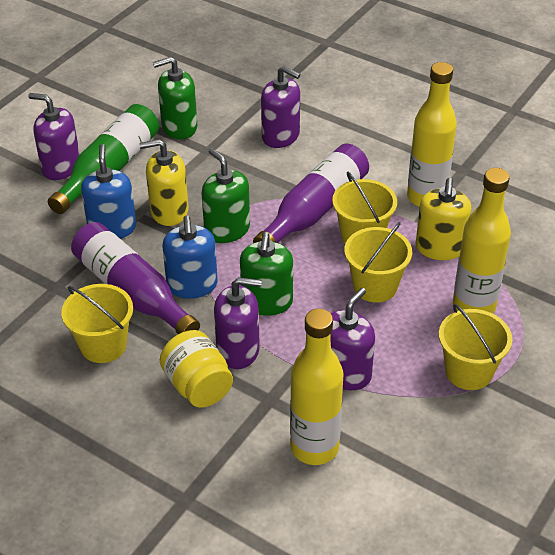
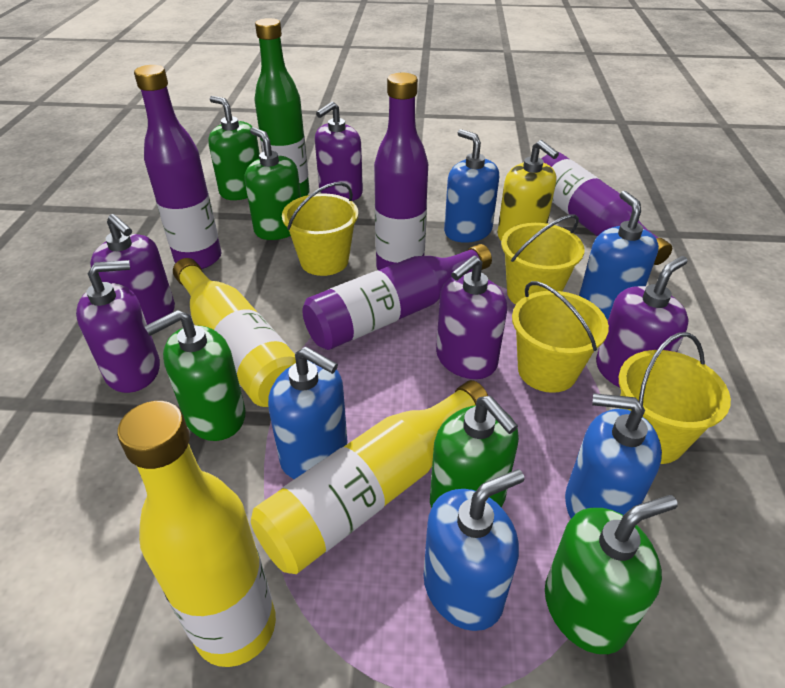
blue soap dispenser: 2 -> 5
green soap dispenser: 3 -> 5
purple bottle: 2 -> 4
purple soap dispenser: 4 -> 5
yellow jar: 1 -> 0
yellow soap dispenser: 2 -> 1

